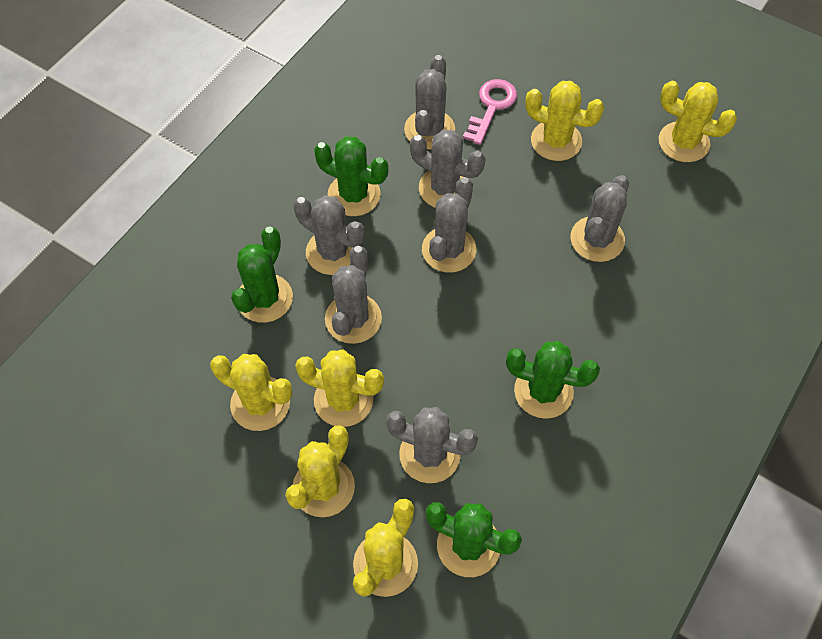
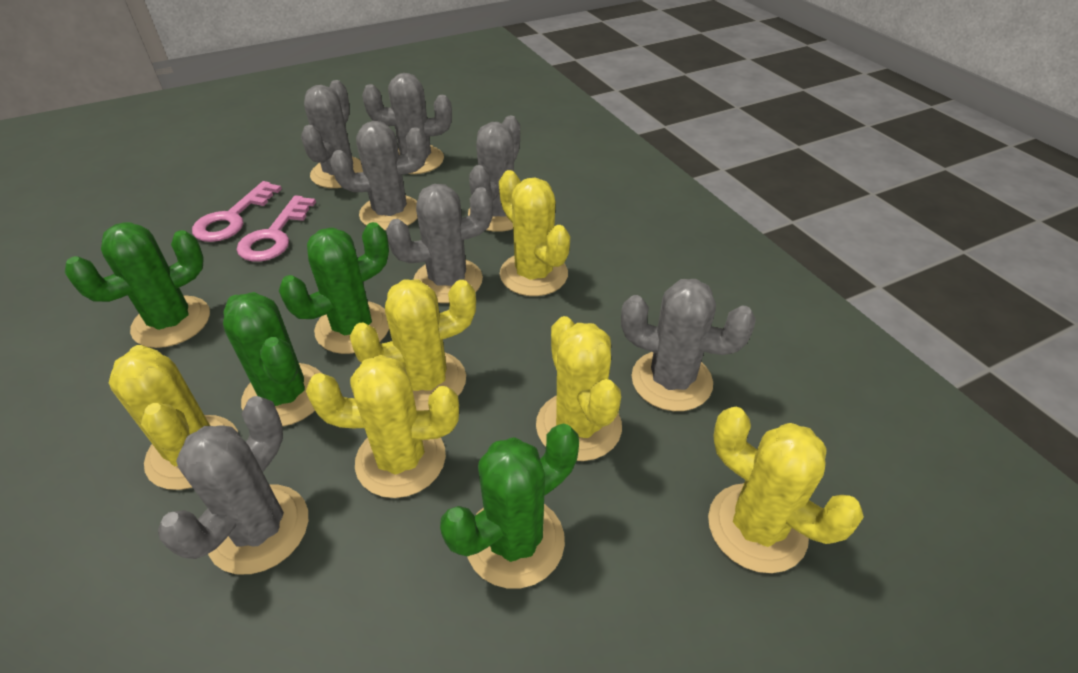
pink key: 1 -> 2

